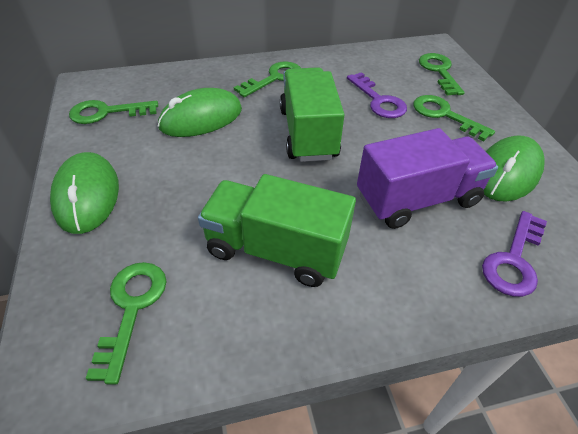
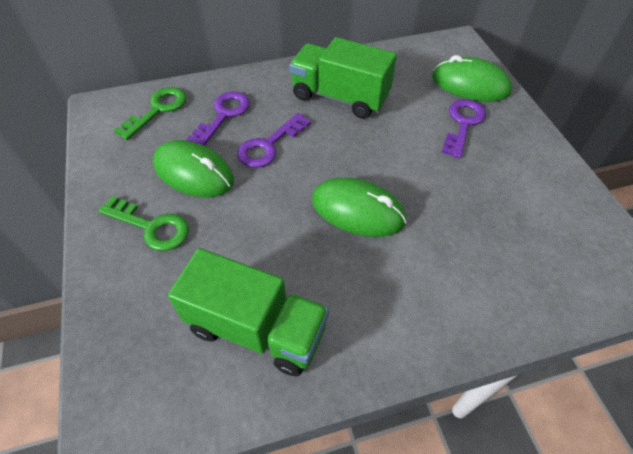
green key: 5 -> 2
purple key: 2 -> 3
purple truck: 1 -> 0

